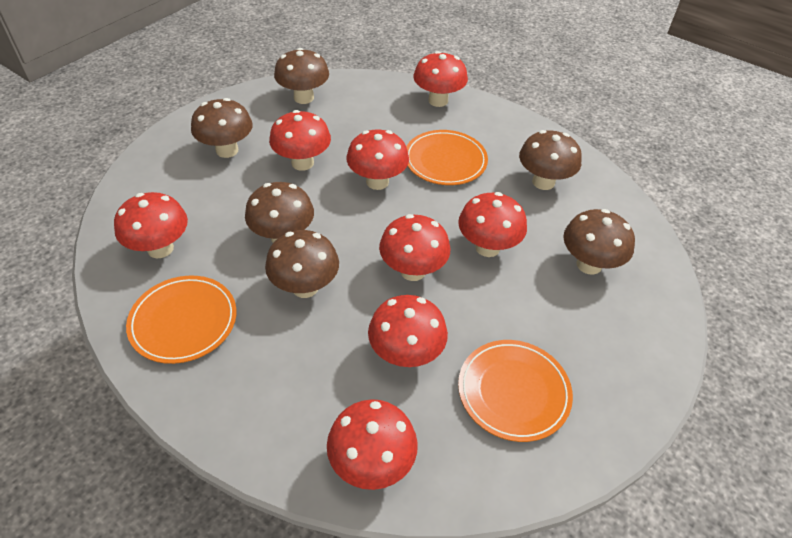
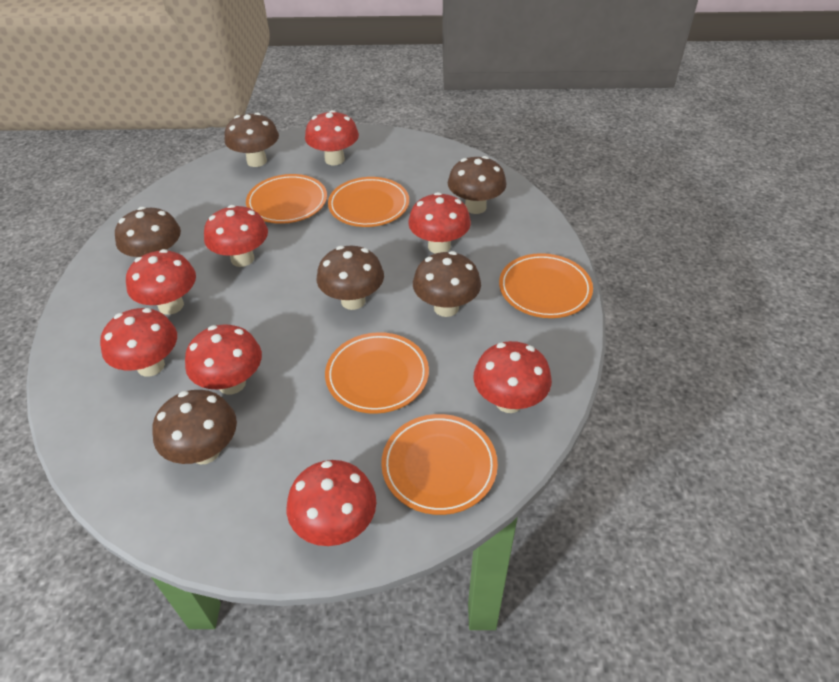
orange plate: 3 -> 5

